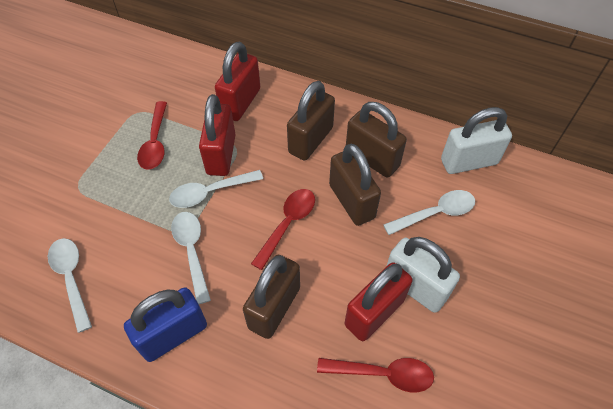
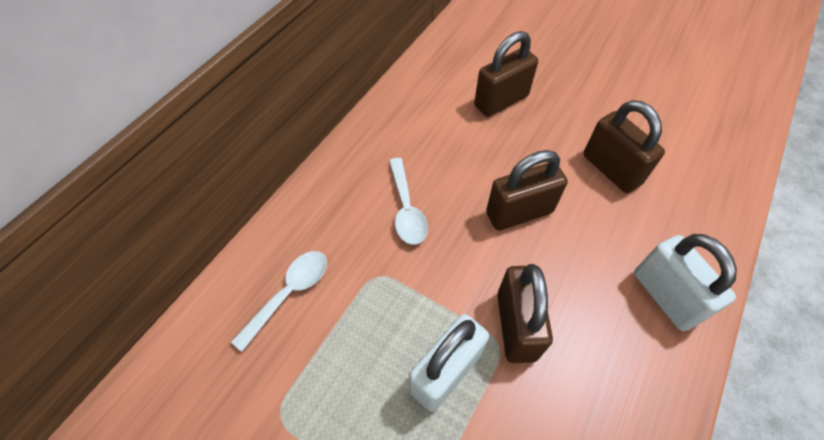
blue padlock: 1 -> 0
red padlock: 3 -> 0
red spoon: 3 -> 0
white spoon: 4 -> 2

